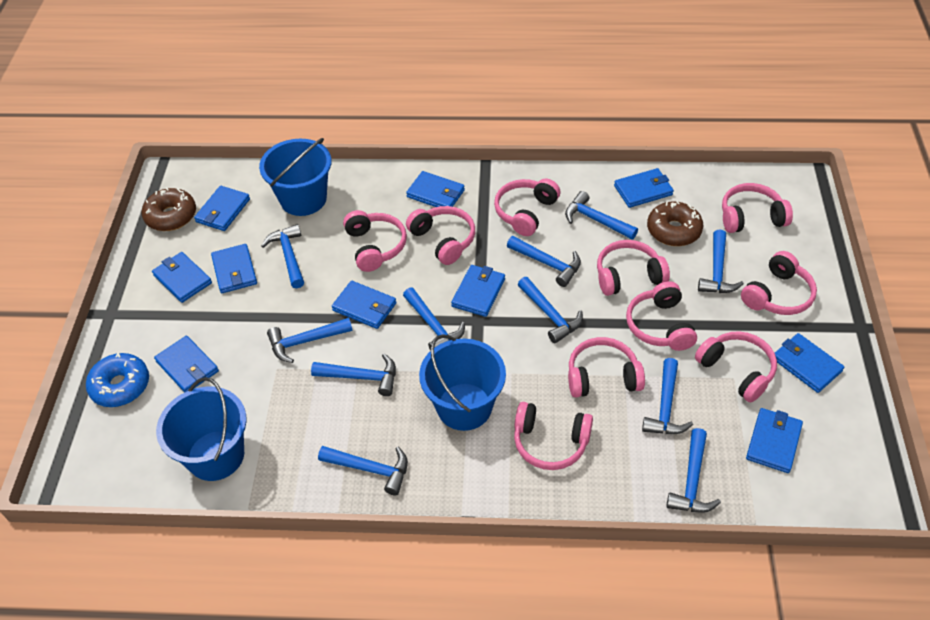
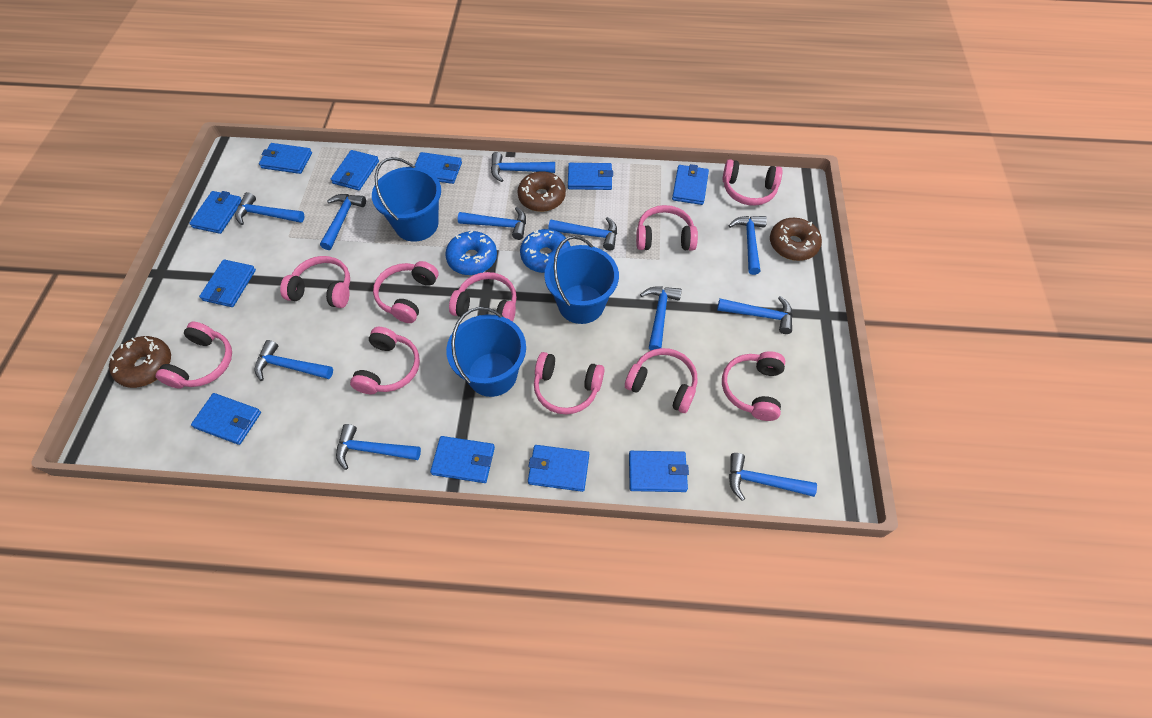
blue donut: 1 -> 2
blue wallet: 10 -> 11
brown donut: 2 -> 3

